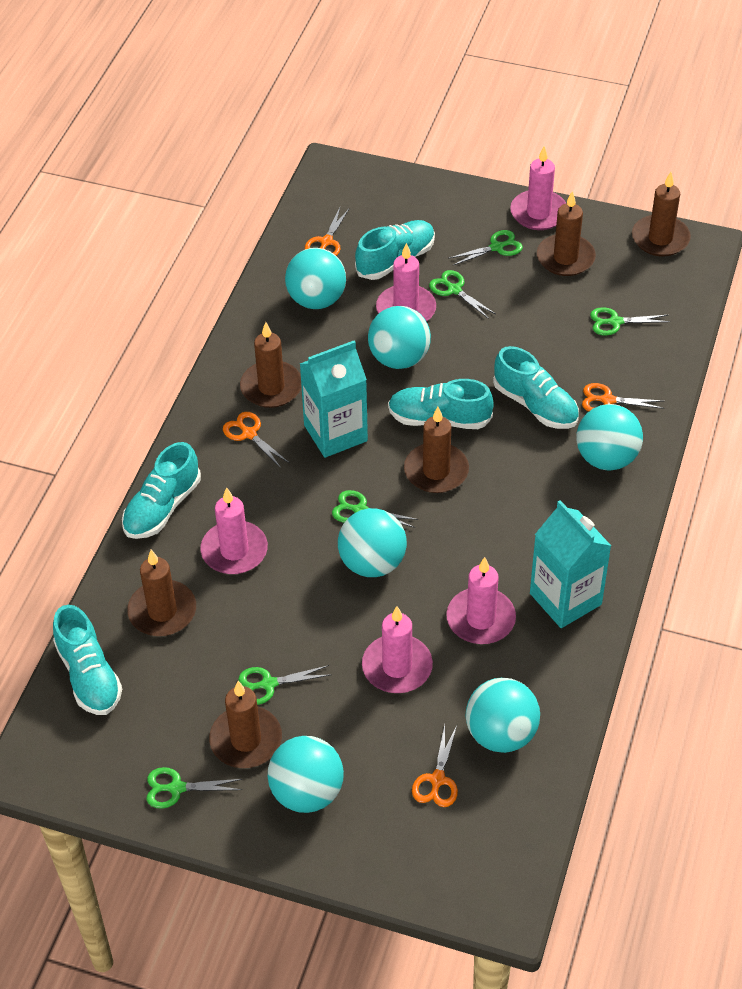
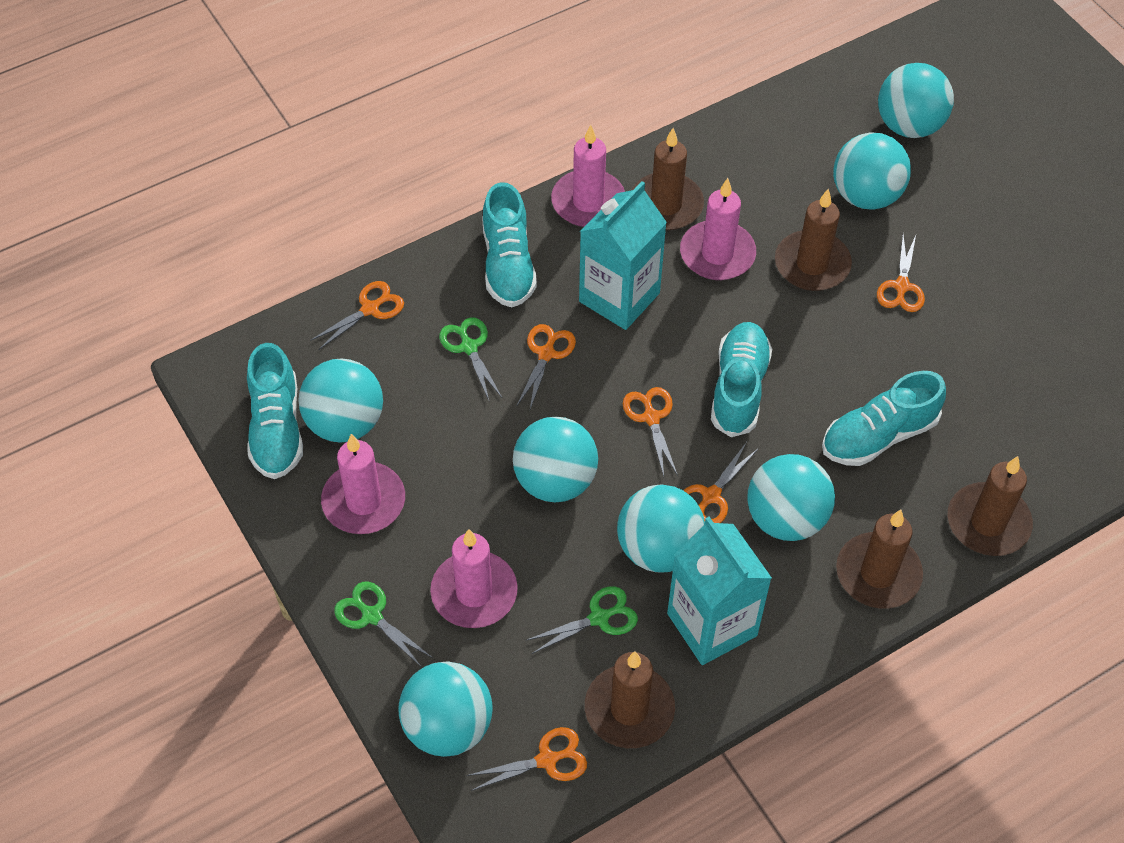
brown candle: 6 -> 5
green scissors: 6 -> 3
orange scissors: 4 -> 6
pink candle: 5 -> 4
turquoise ball: 6 -> 7
turquoise shoe: 5 -> 4

